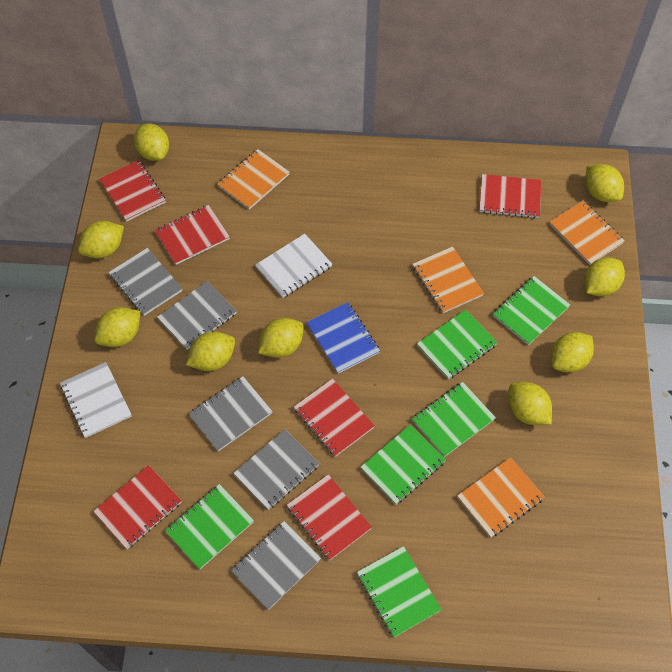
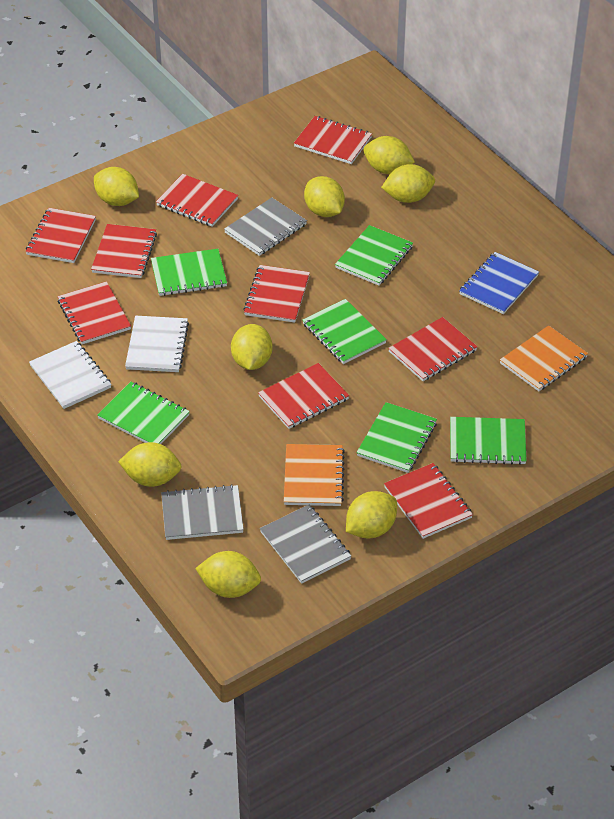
grey notebook: 5 -> 3
orange notebook: 4 -> 2
red notebook: 6 -> 9
yellow lemon: 9 -> 8

